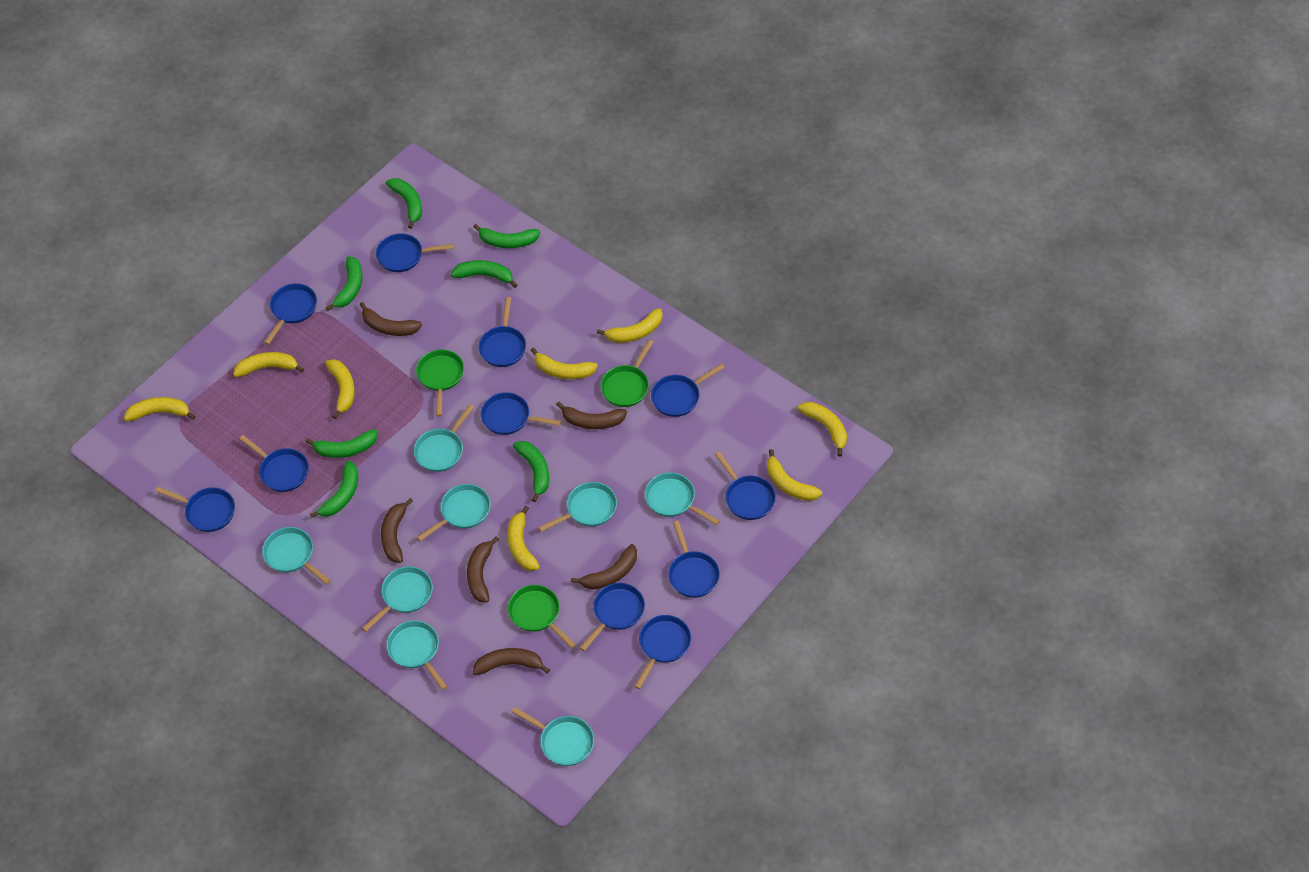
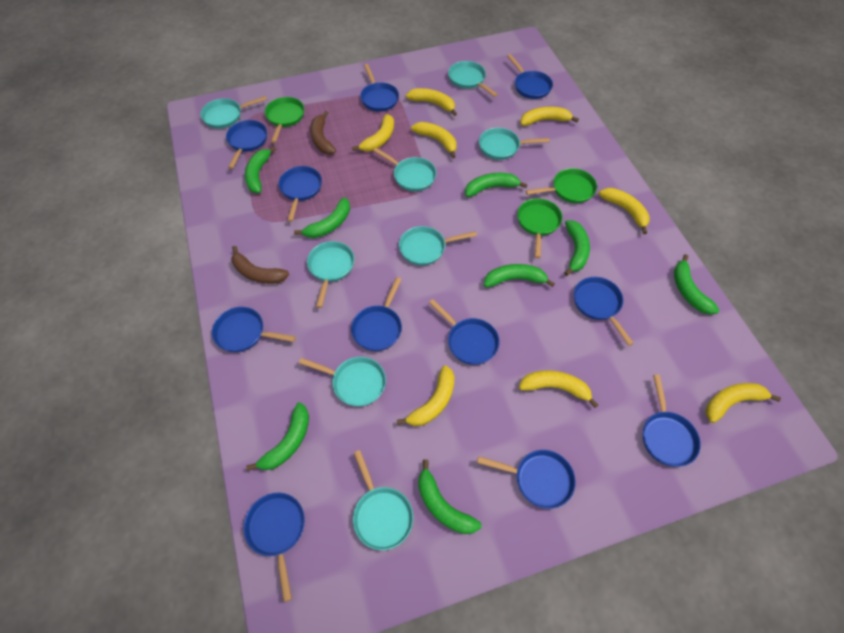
brown banana: 6 -> 2
green banana: 7 -> 8

